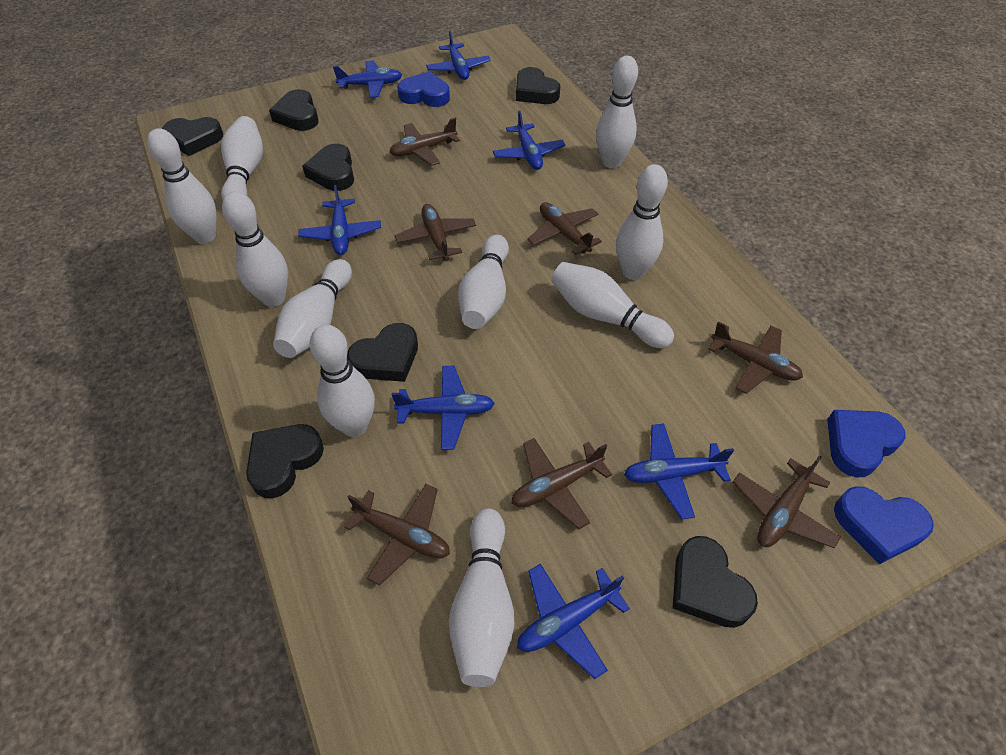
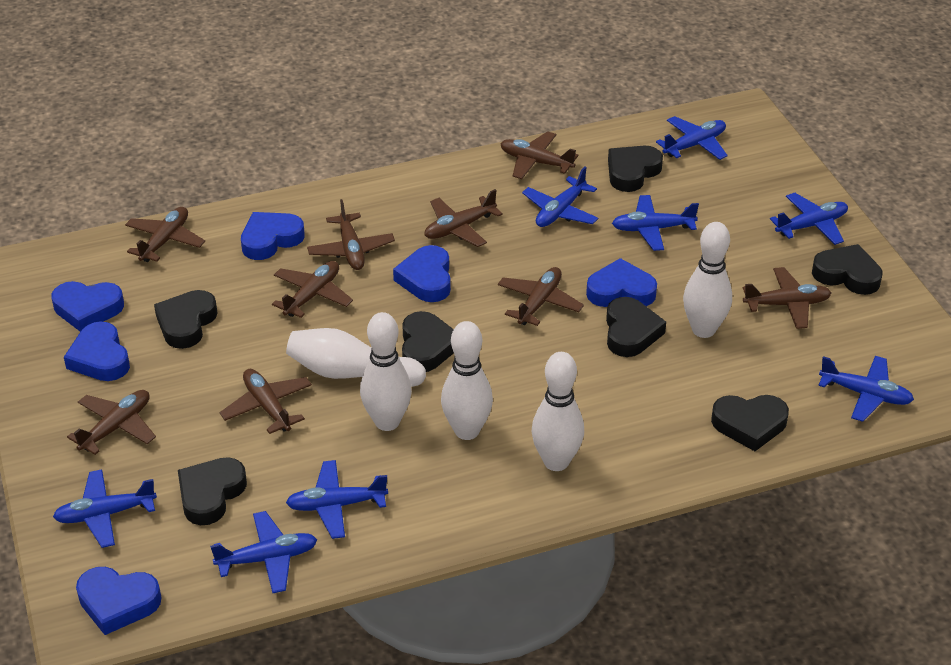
blue heart: 3 -> 6
blue plane: 7 -> 8
brown plane: 7 -> 9
white bowling pin: 10 -> 5

